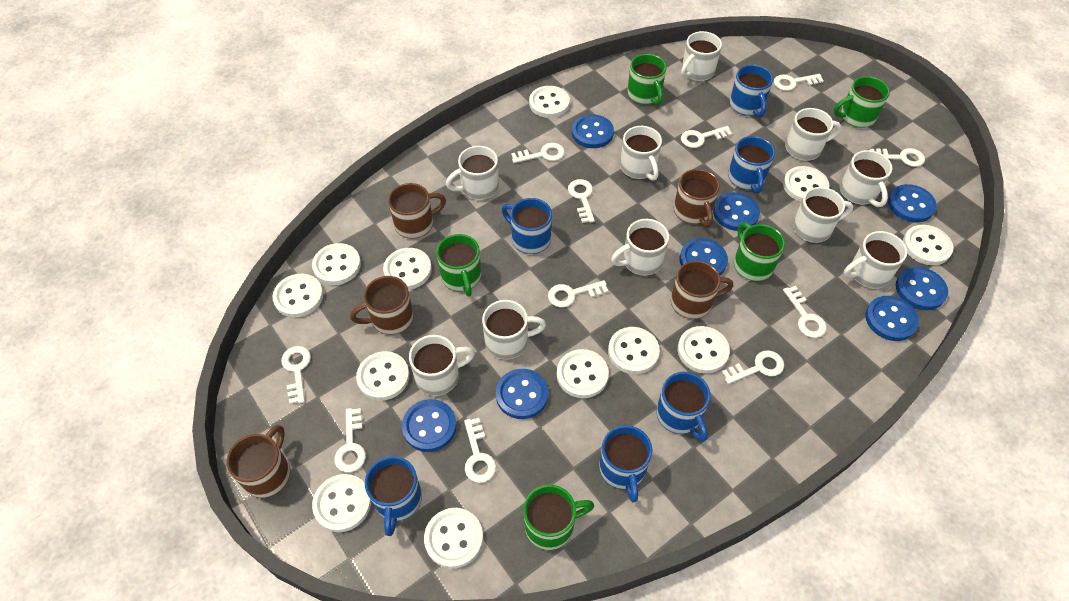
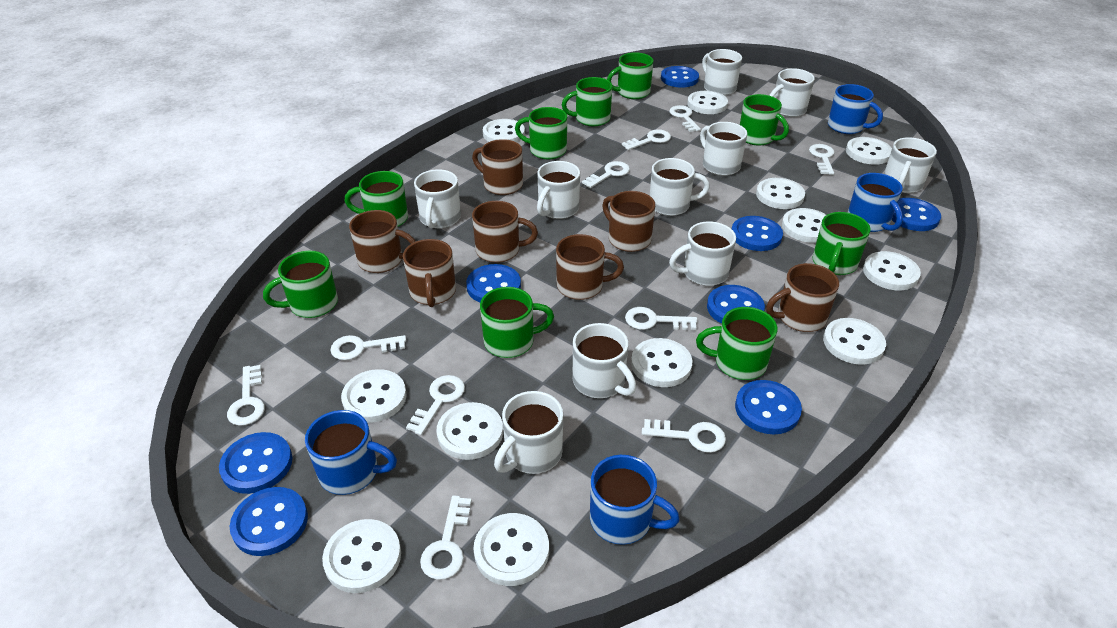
blue mug: 6 -> 4
brown mug: 5 -> 7
green mug: 5 -> 9
white key: 11 -> 10

